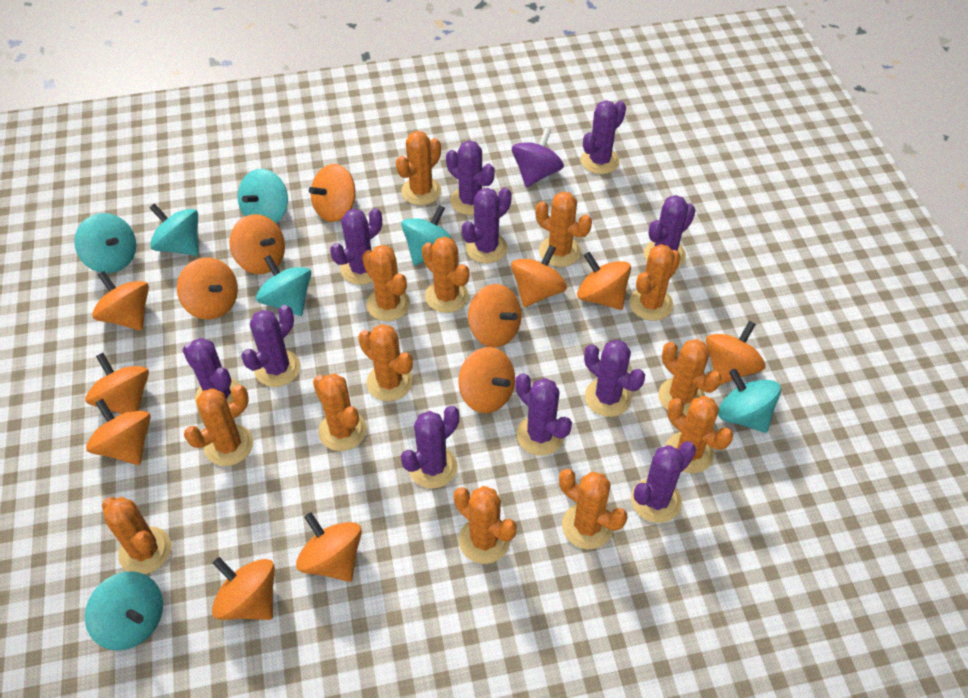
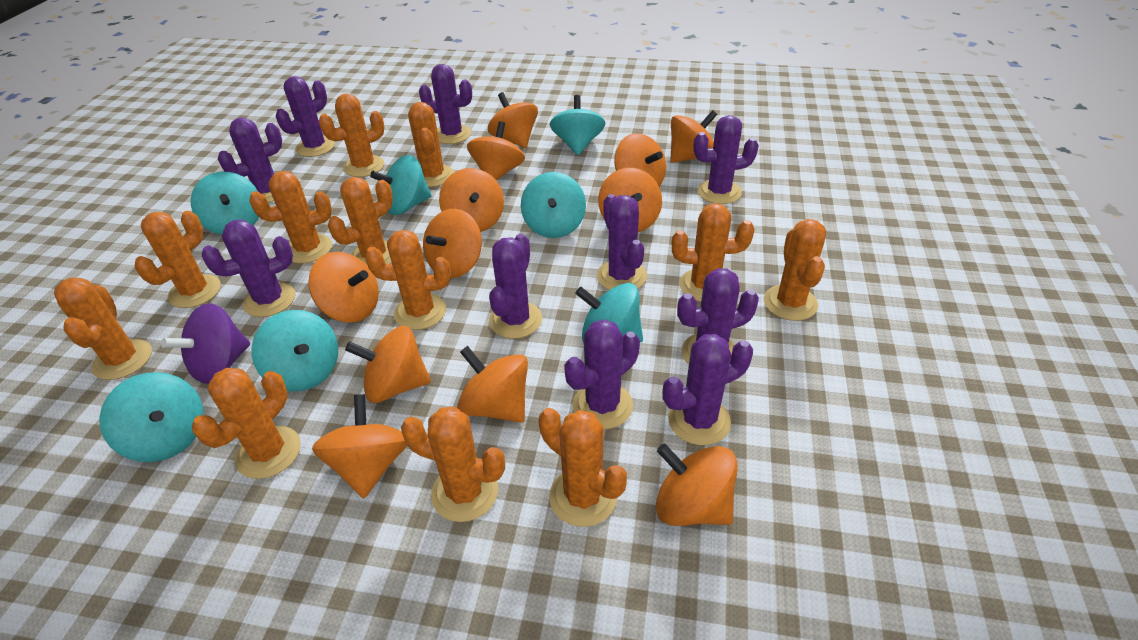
orange cactus: 13 -> 12
orange spinning top: 13 -> 12
purple cactus: 11 -> 10

